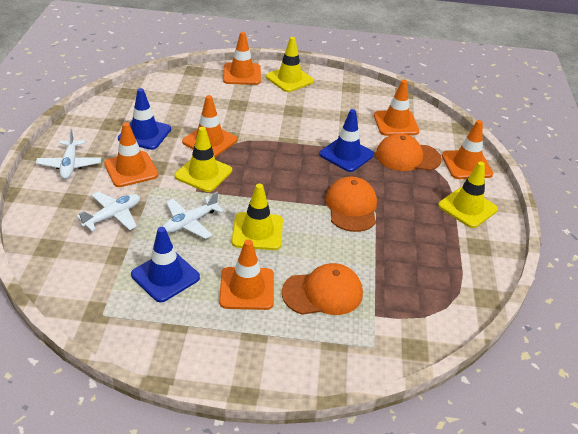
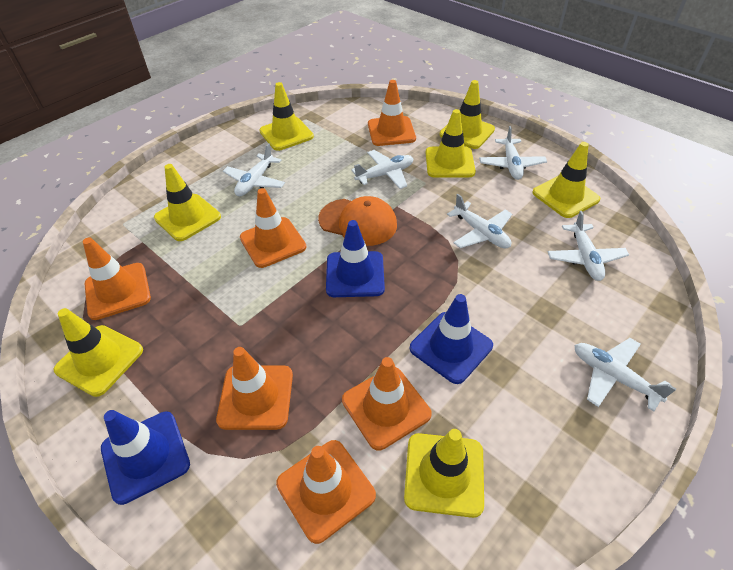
orange cap: 3 -> 1
white plane: 3 -> 6
yellow traffic cone: 4 -> 7

